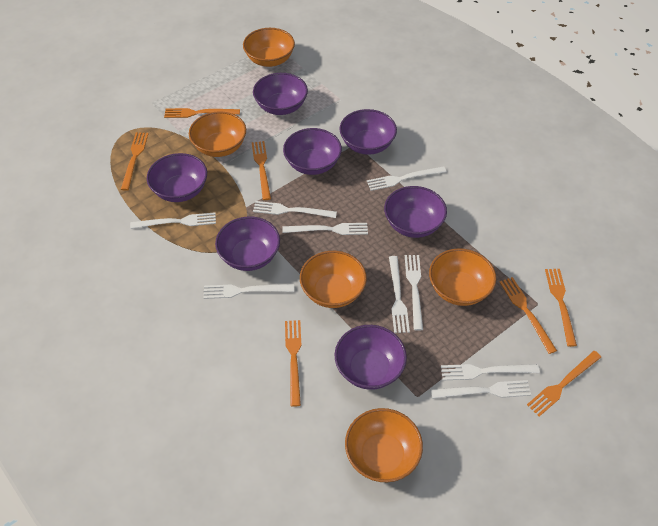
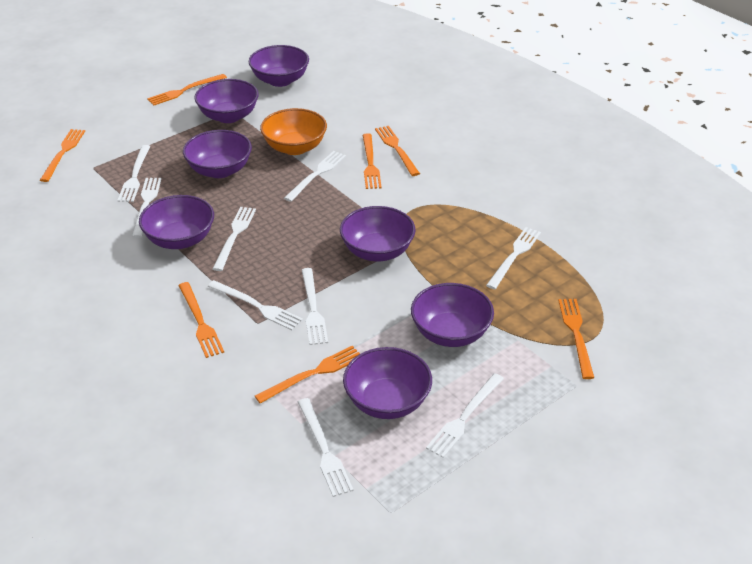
orange bowl: 5 -> 1

